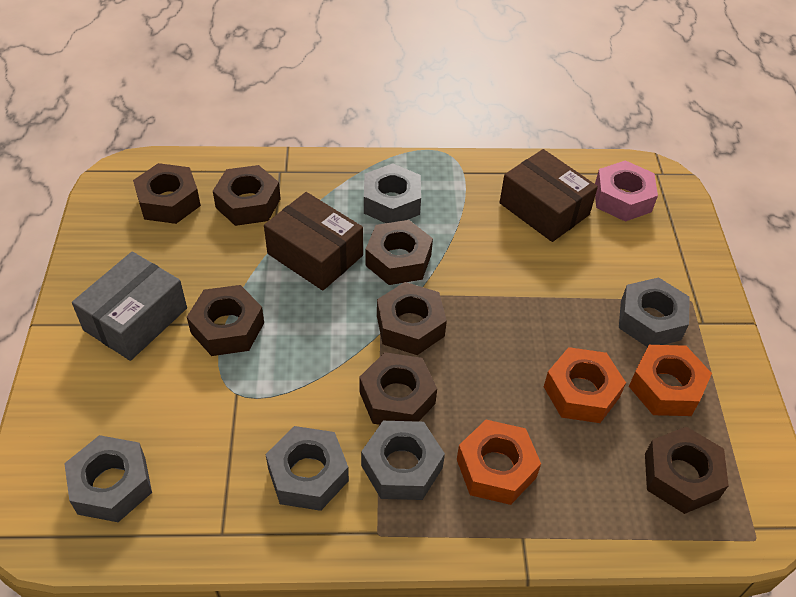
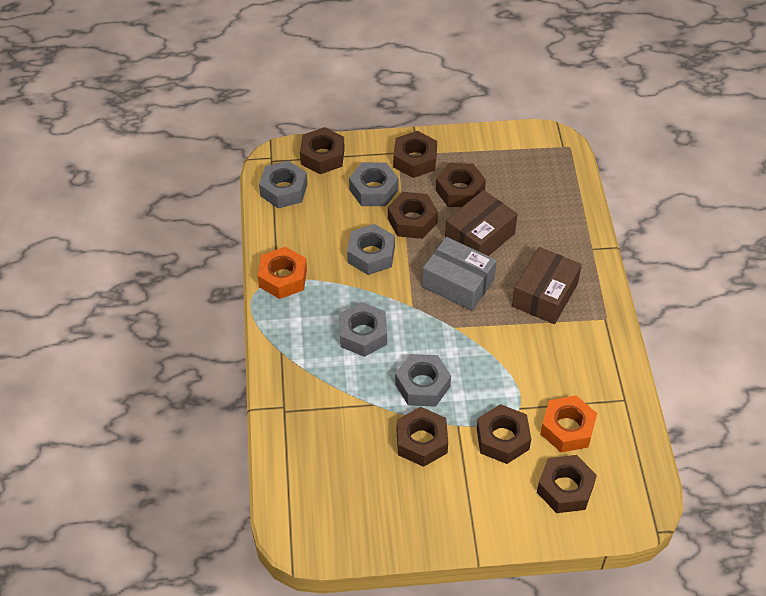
orange nut: 3 -> 2
pink nut: 1 -> 0

